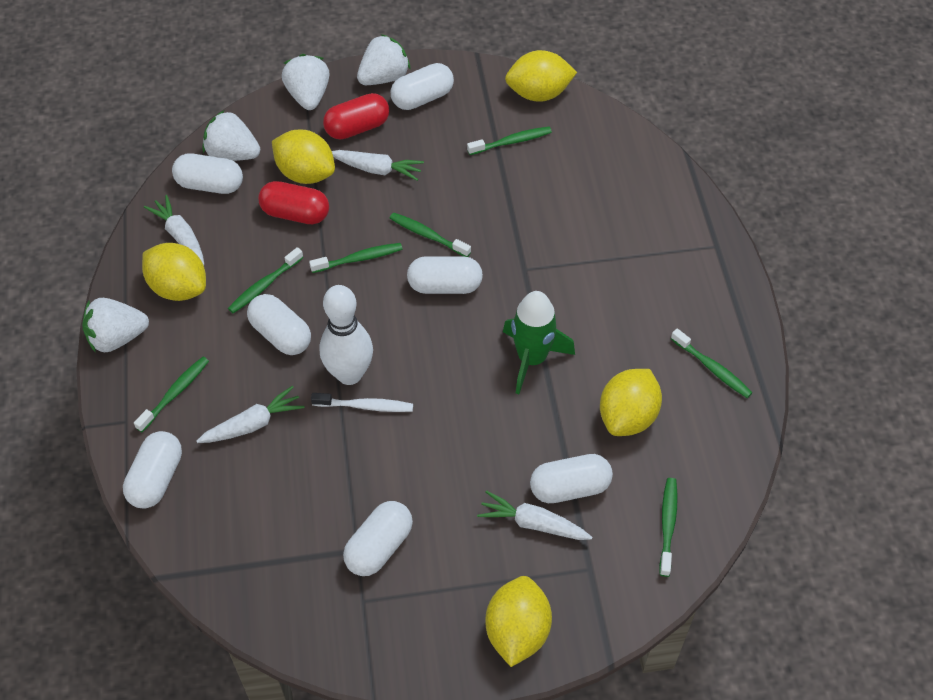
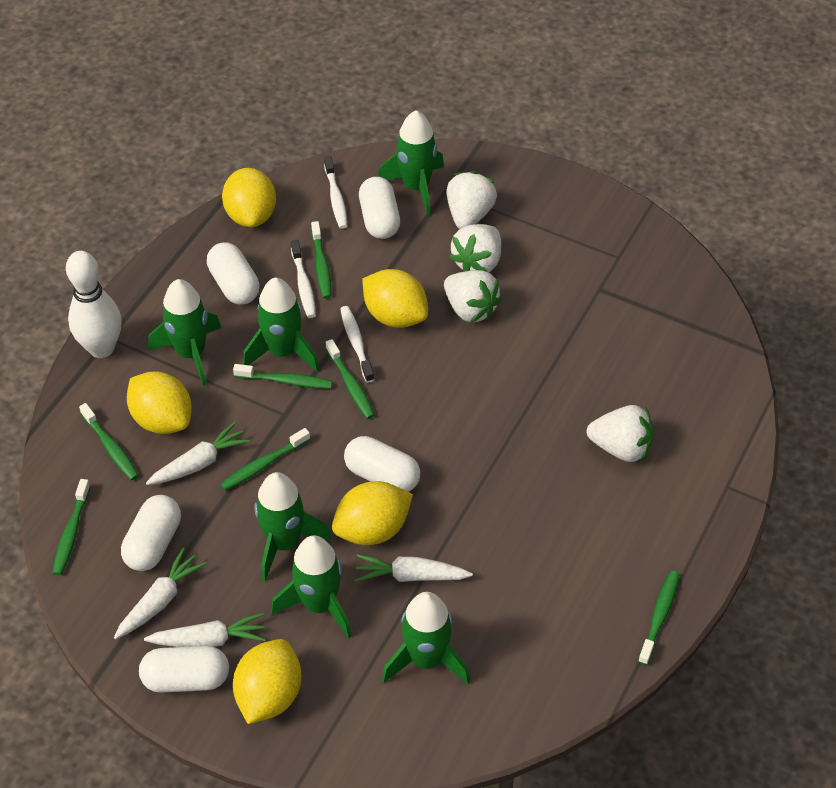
green rocket: 1 -> 6
red capsule: 2 -> 0
white capsule: 7 -> 5
white toothbrush: 1 -> 3

